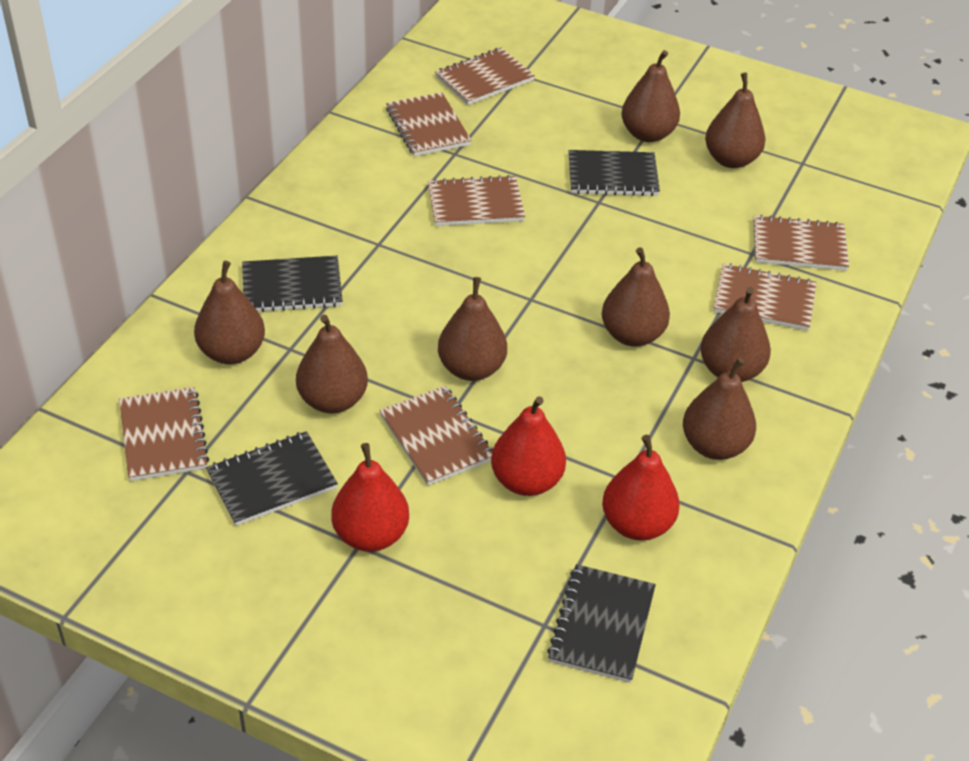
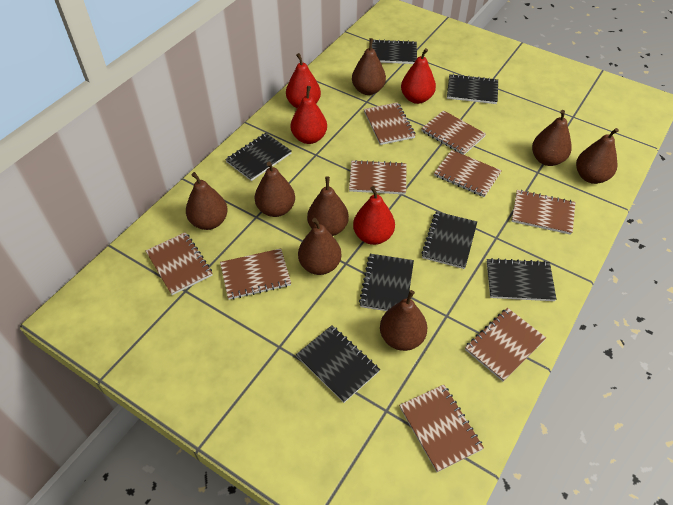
black notebook: 4 -> 7
brown notebook: 7 -> 9
red pear: 3 -> 4

